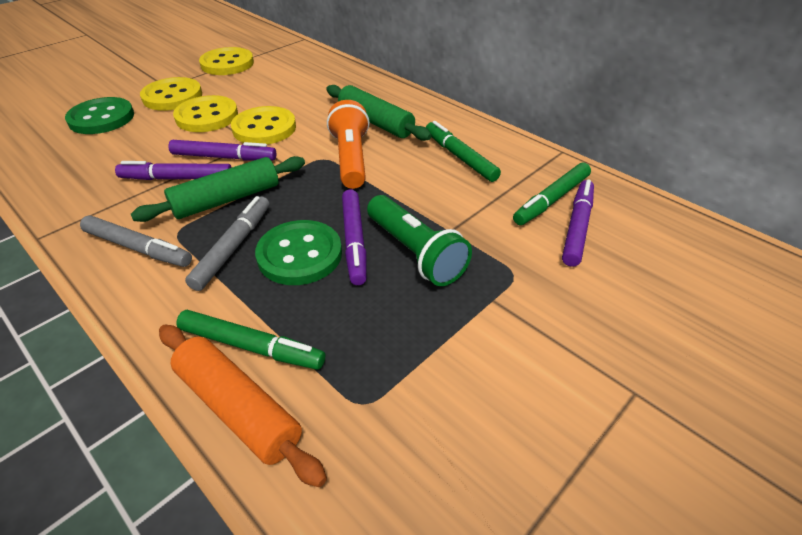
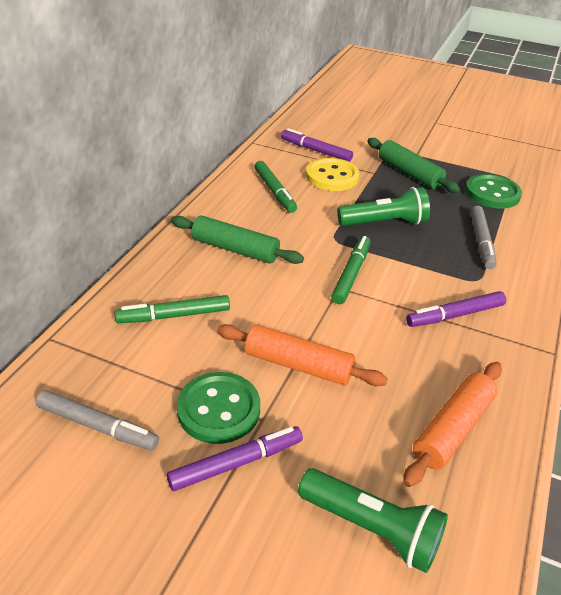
green flashlight: 1 -> 2
orange flashlight: 1 -> 0
orange rolling pin: 1 -> 2
purple marker: 4 -> 3
yellow button: 4 -> 1

